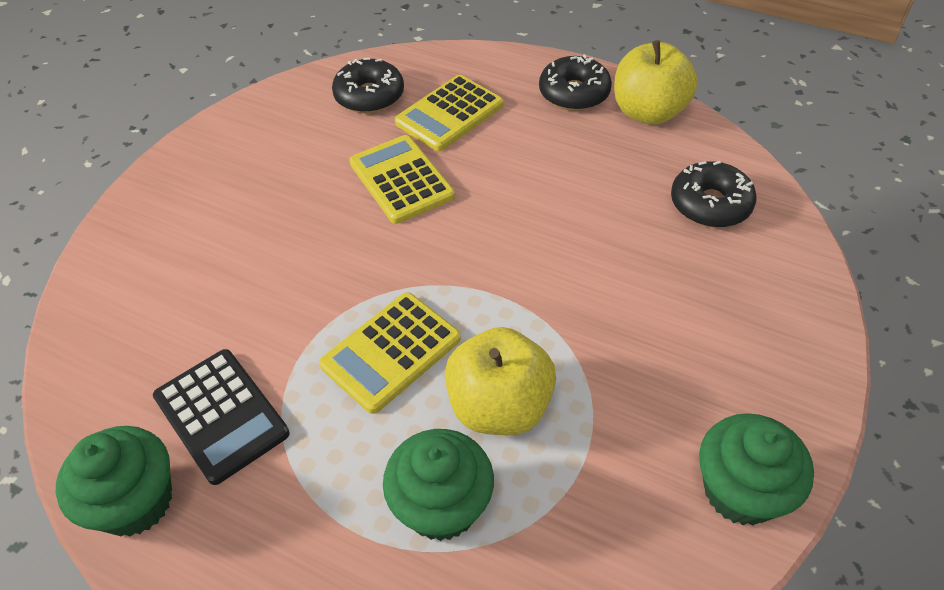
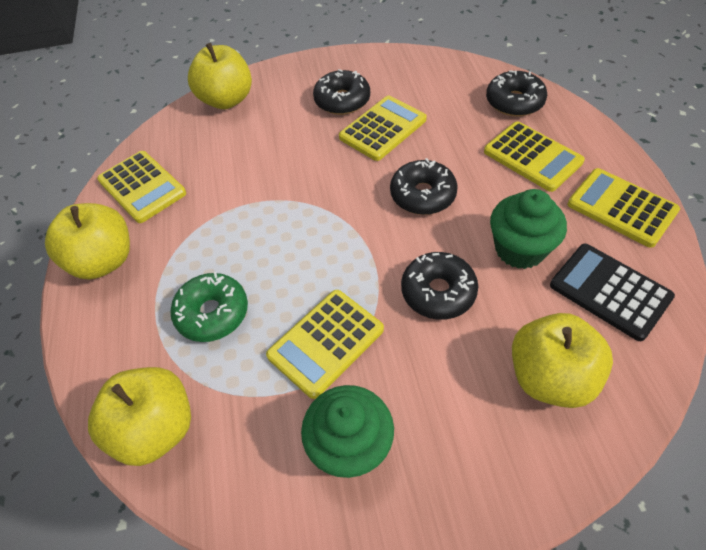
black donut: 3 -> 4
green cupcake: 3 -> 2
green donut: 0 -> 1
yellow apple: 2 -> 4
yellow calculator: 3 -> 5

